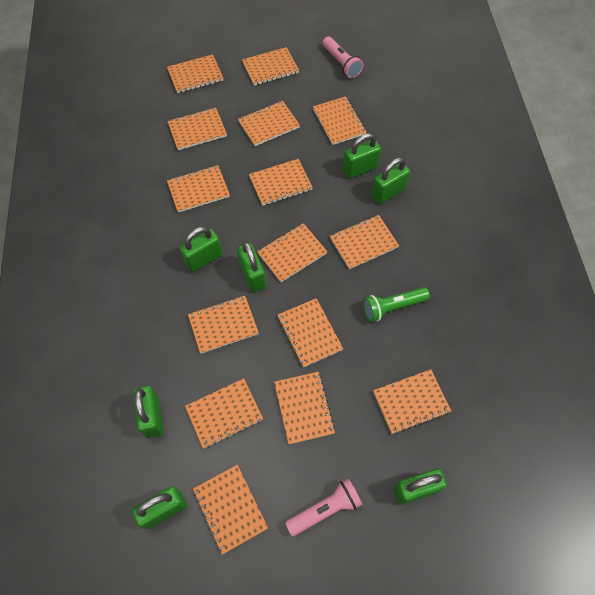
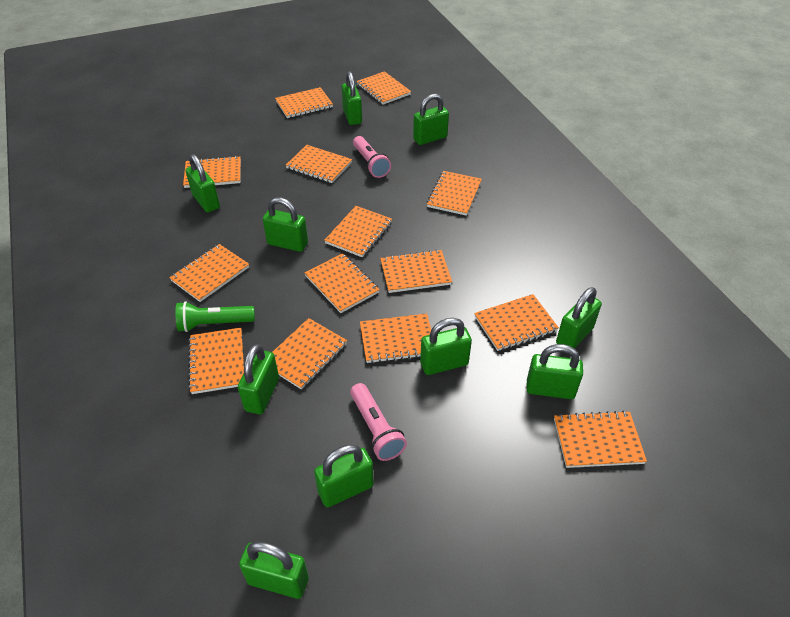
green padlock: 7 -> 10
orange notebook: 15 -> 14

